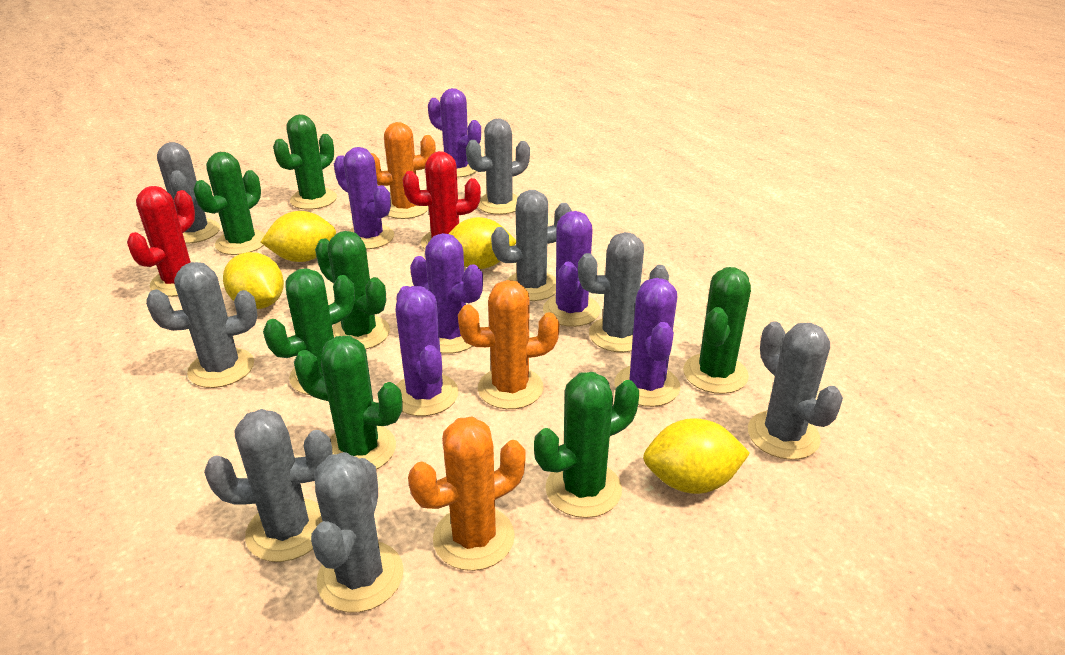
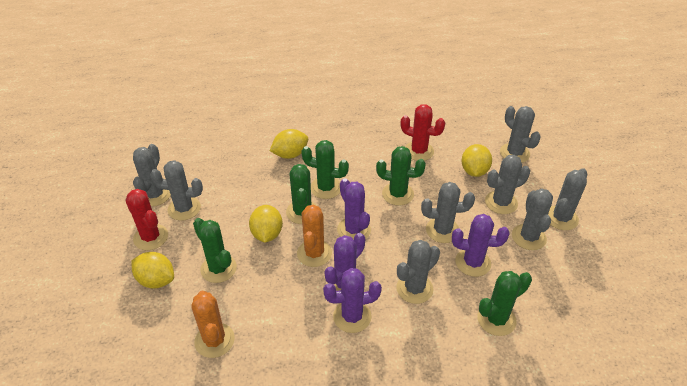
green cactus: 7 -> 5
orange cactus: 3 -> 2
purple cactus: 6 -> 4

